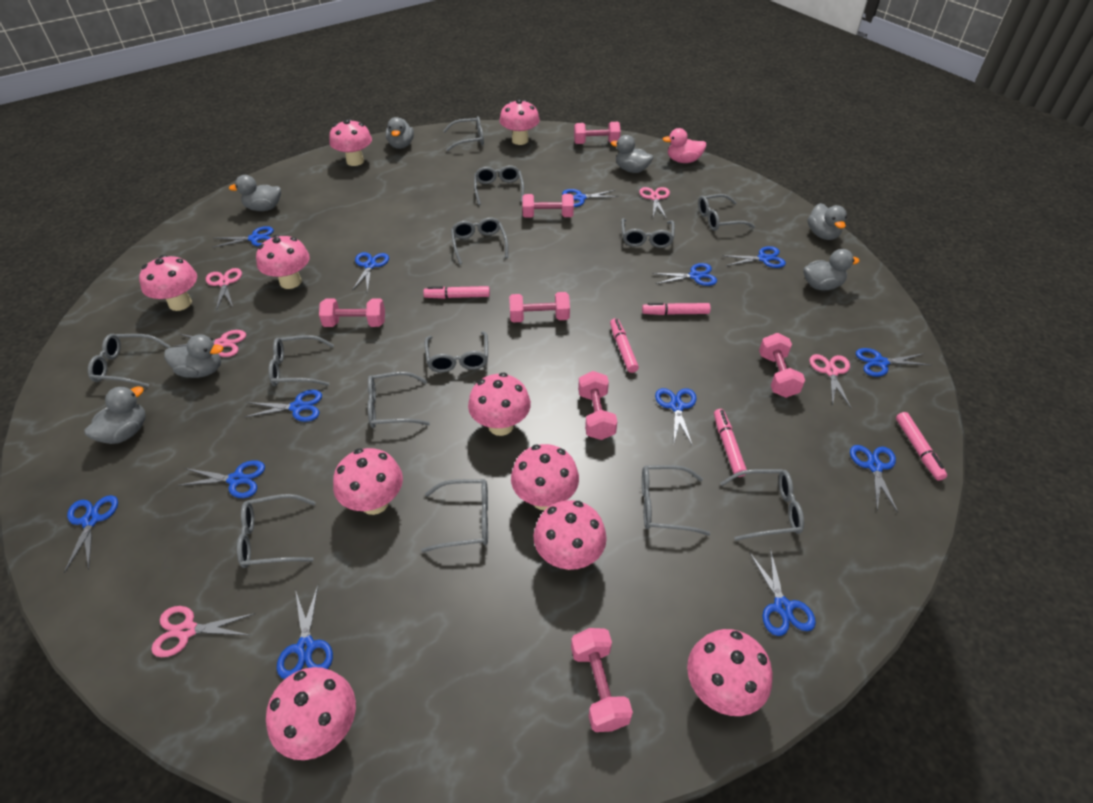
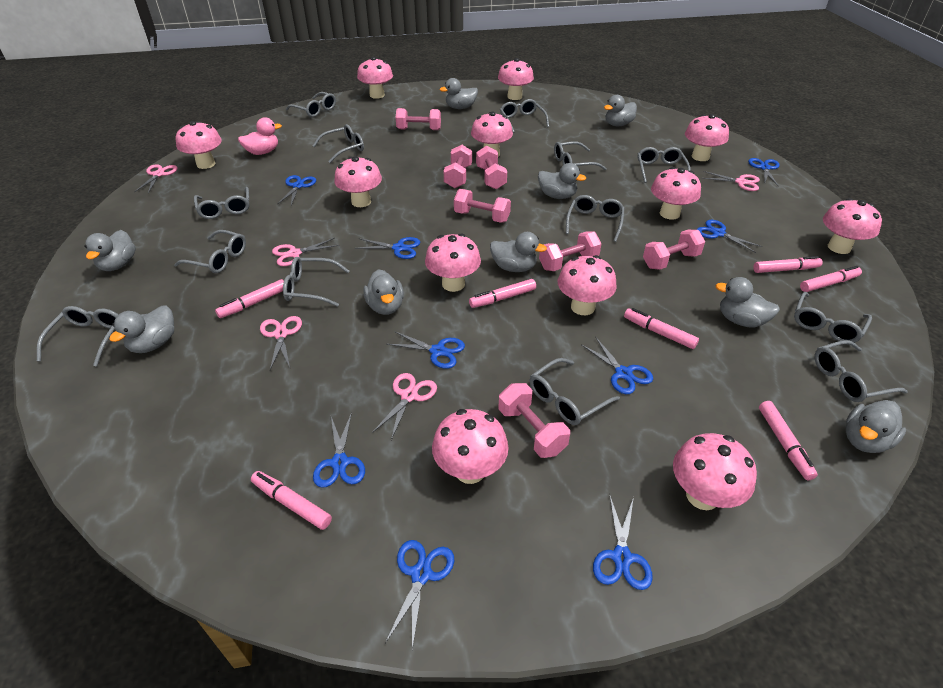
blue scissors: 13 -> 9
grey duck: 7 -> 9
pink marker: 5 -> 7
pink mushroom: 10 -> 12

